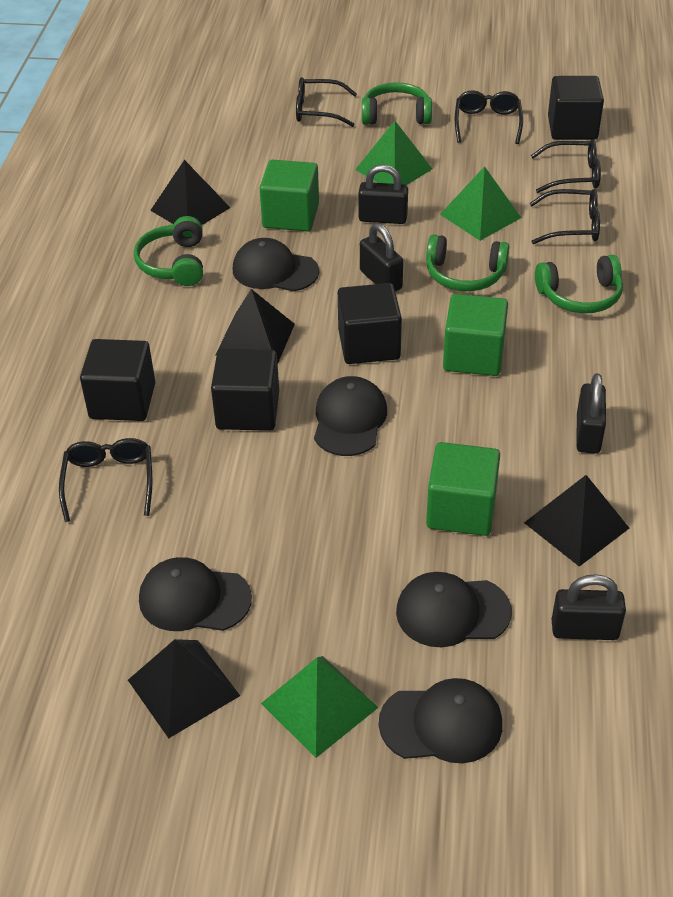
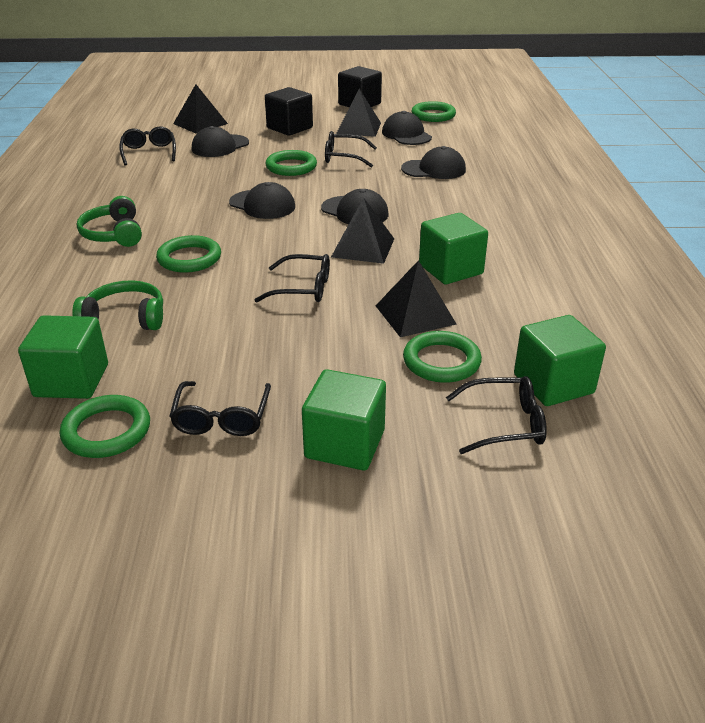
black cube: 4 -> 2
black padlock: 4 -> 0
green cube: 3 -> 4
green headphones: 4 -> 2
green pyramid: 3 -> 0
green ring: 0 -> 5

